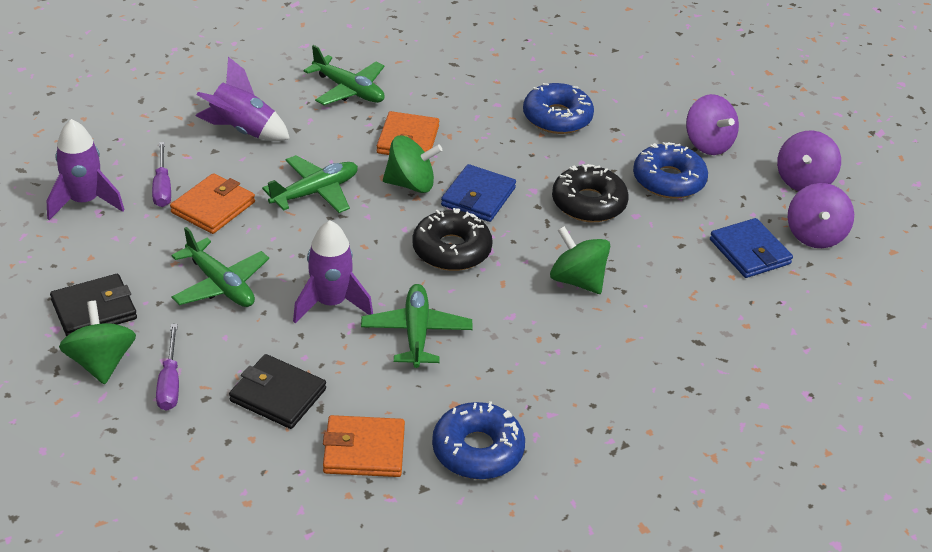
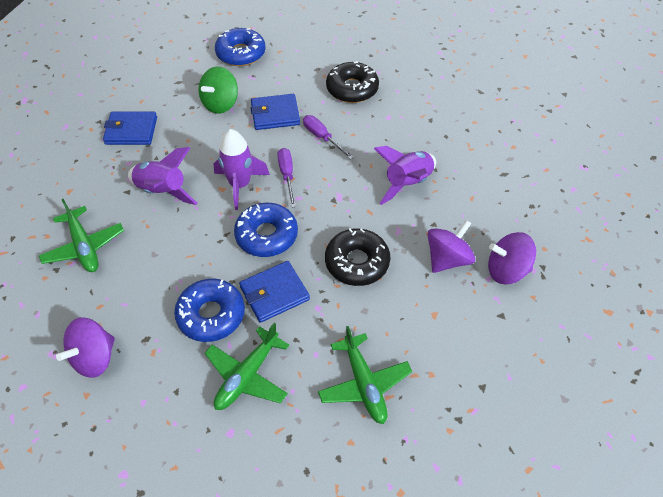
black wallet: 2 -> 0
blue wallet: 2 -> 3
green plane: 4 -> 3
green spinning top: 3 -> 1
orange wallet: 3 -> 0

